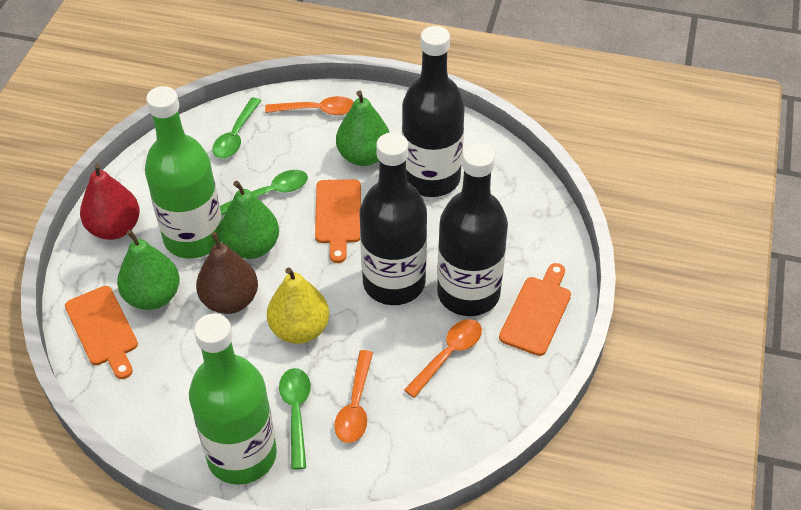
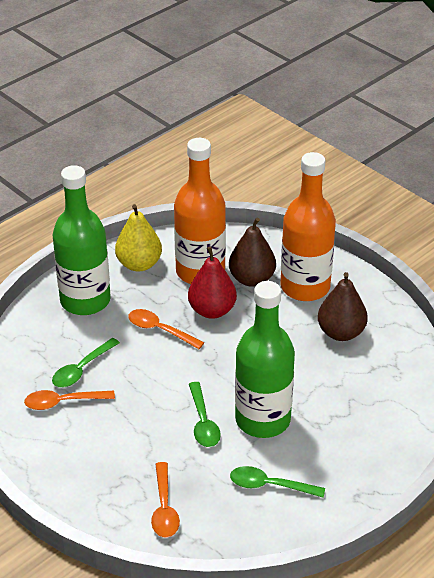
black bottle: 3 -> 0
brown pear: 1 -> 2
green pear: 3 -> 0
orange bottle: 0 -> 2
orange cutting board: 3 -> 0

